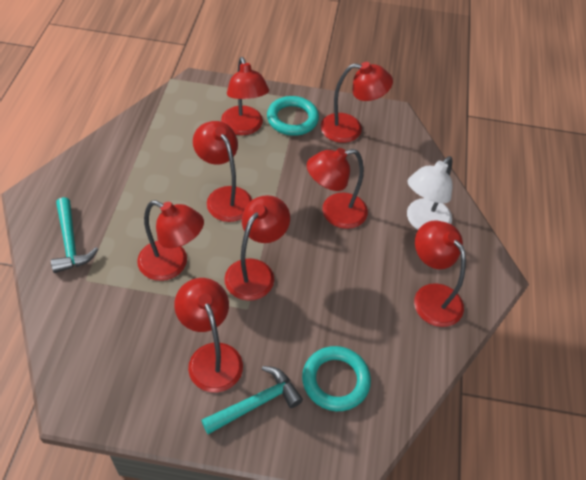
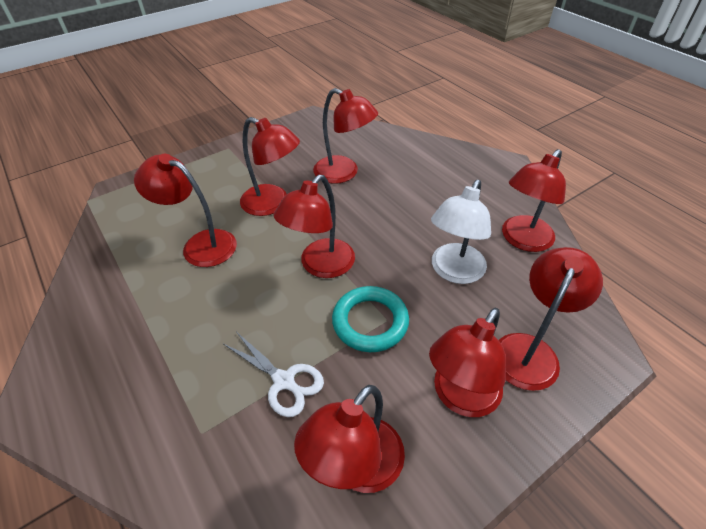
turquoise hammer: 2 -> 0
turquoise ring: 2 -> 1
white scissors: 0 -> 1

